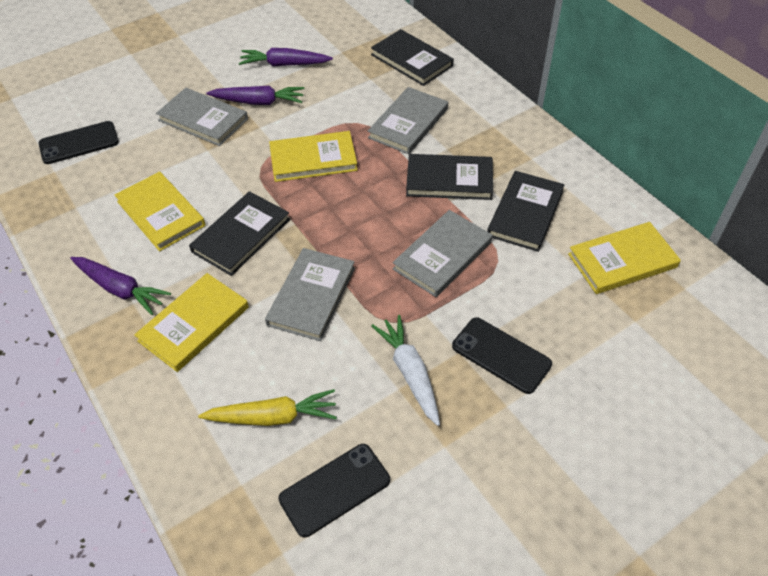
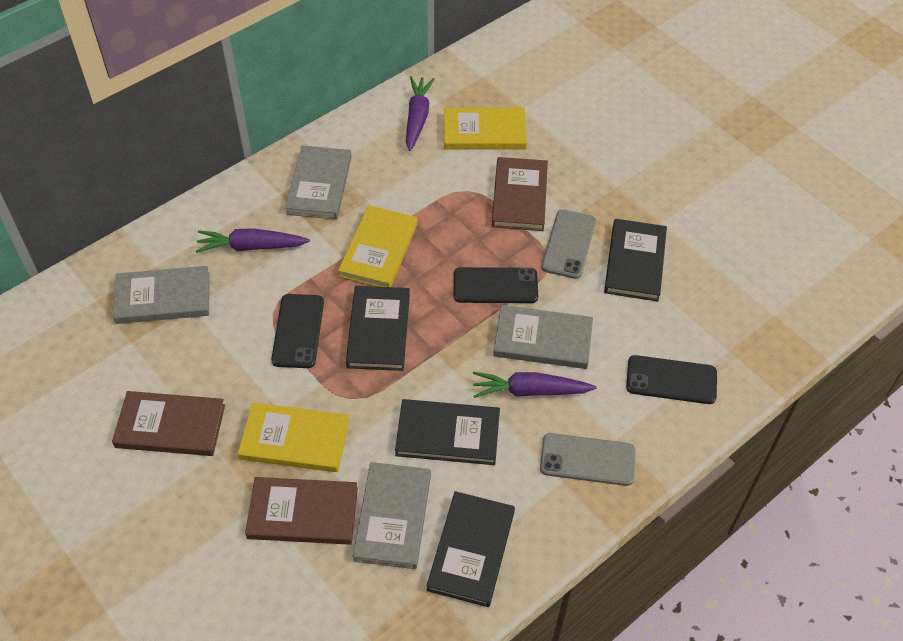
brown book: 0 -> 3
grey phone: 0 -> 2
white carrot: 1 -> 0
yellow book: 4 -> 3
yellow carrot: 1 -> 0

